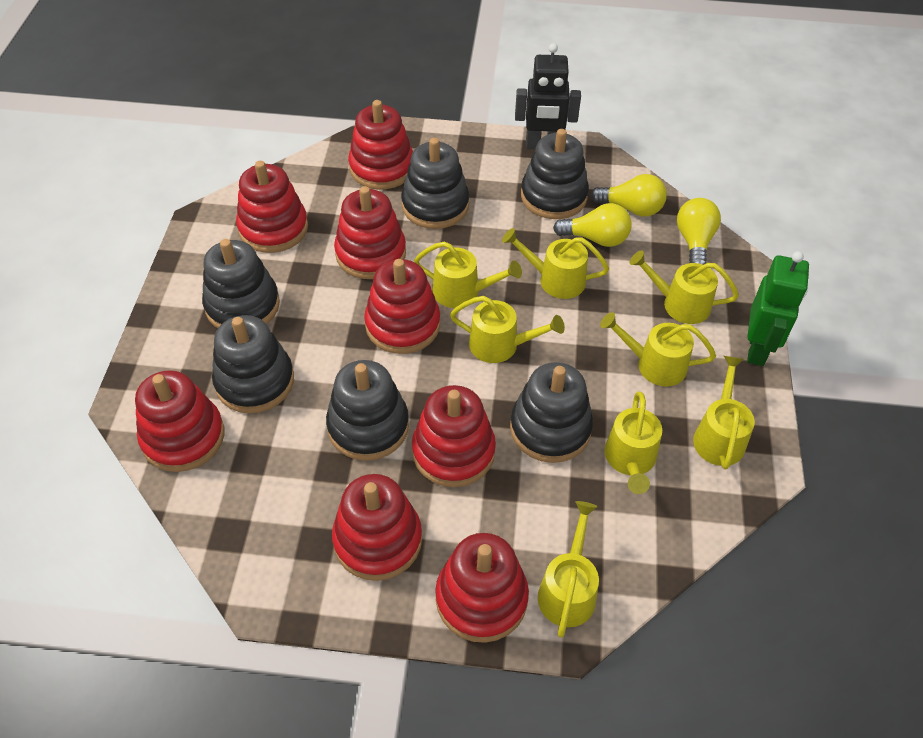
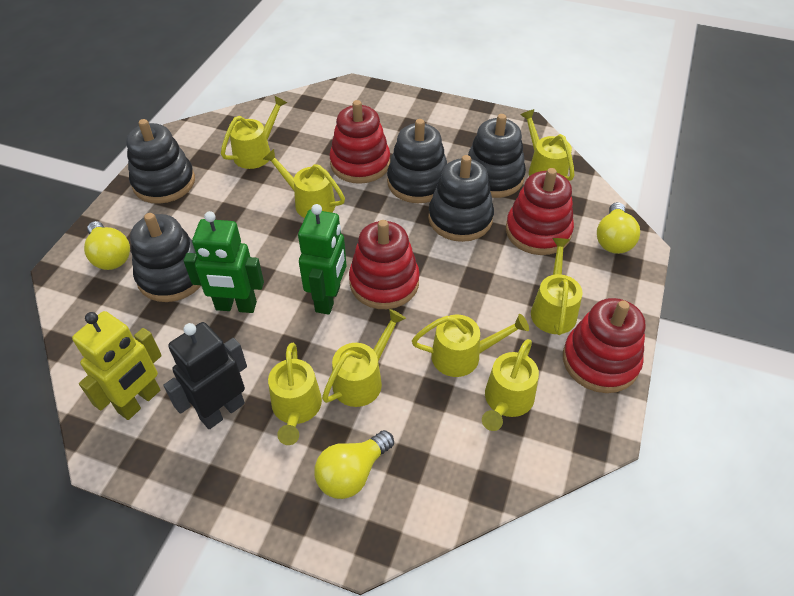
black stacking toy: 6 -> 5
green robot: 1 -> 2
red stacking toy: 8 -> 4
yellow robot: 0 -> 1

